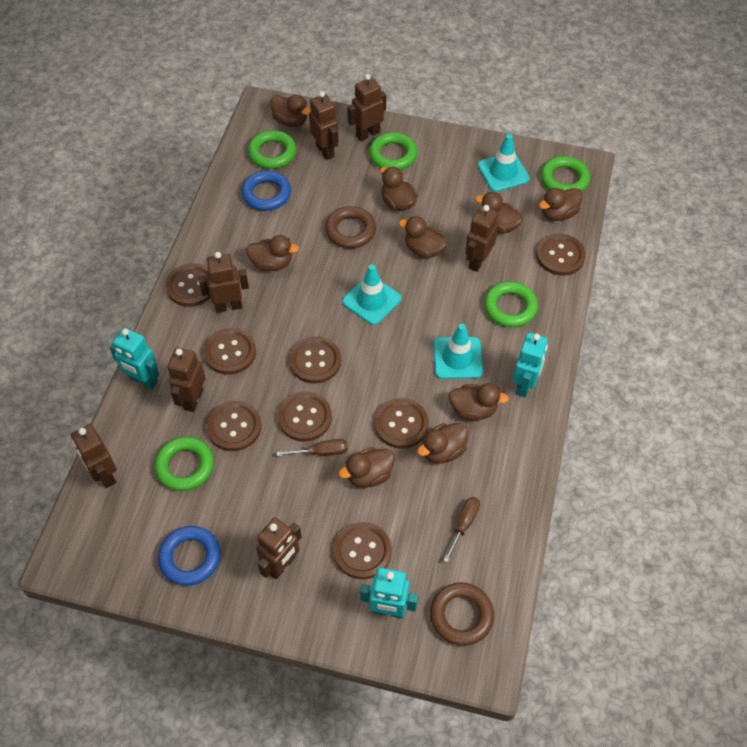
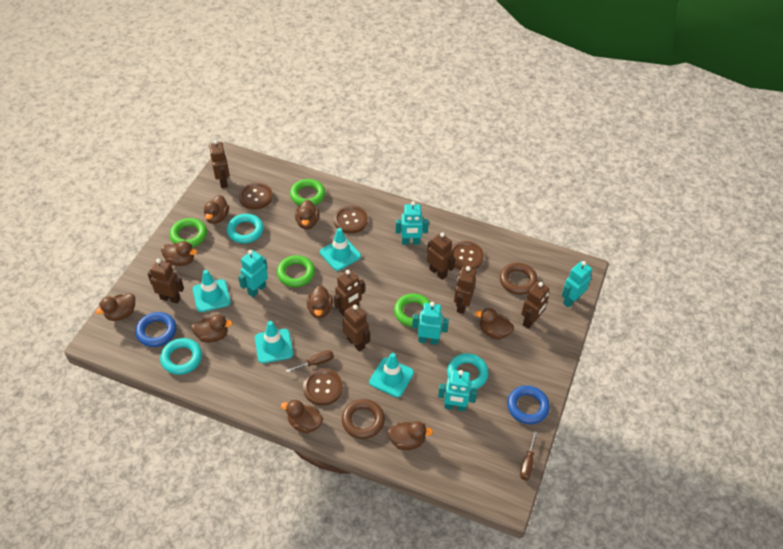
brown button: 8 -> 4
green ring: 5 -> 4
turquoise ring: 0 -> 3
turquoise robot: 3 -> 5
turquoise traffic cone: 3 -> 4

